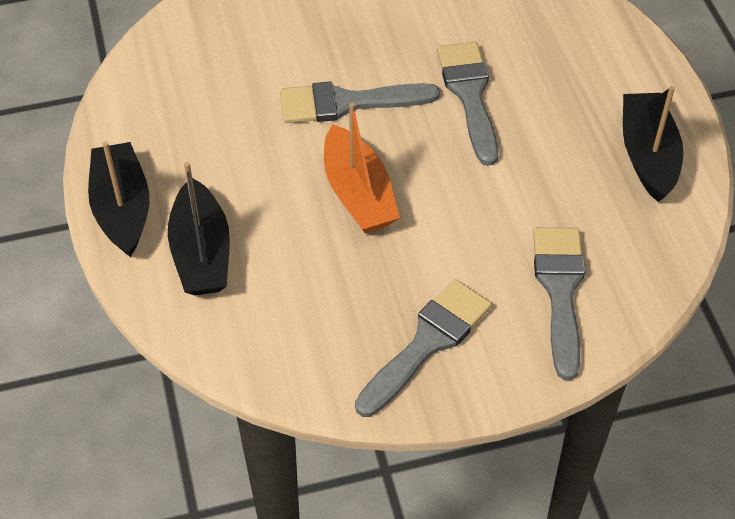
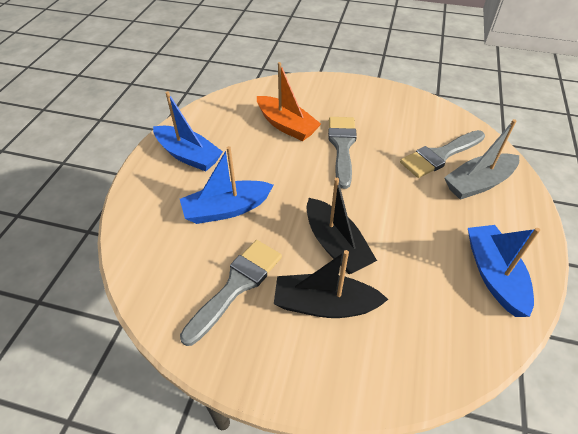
black boat: 3 -> 2
blue boat: 0 -> 3
grey boat: 0 -> 1
grey brush: 4 -> 3

